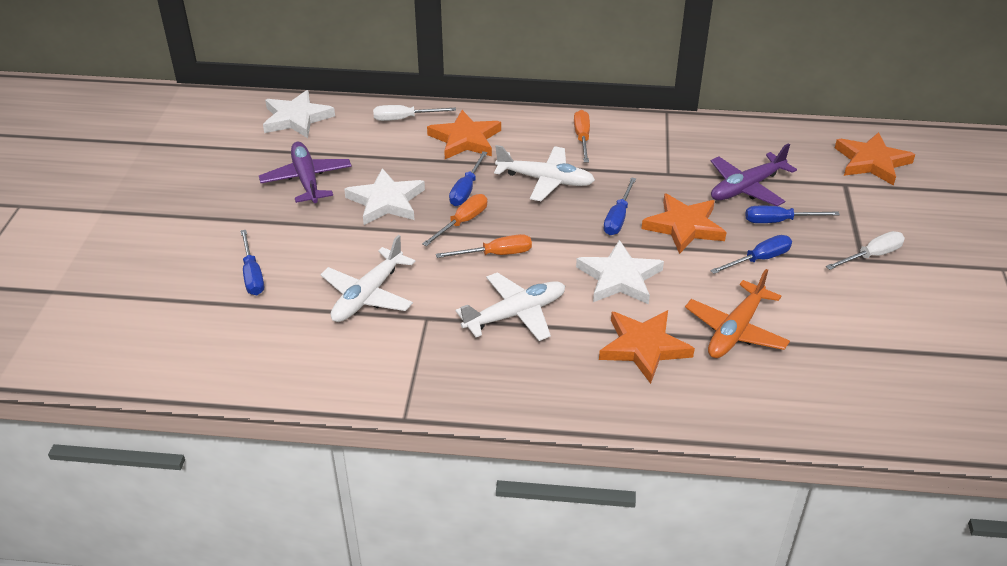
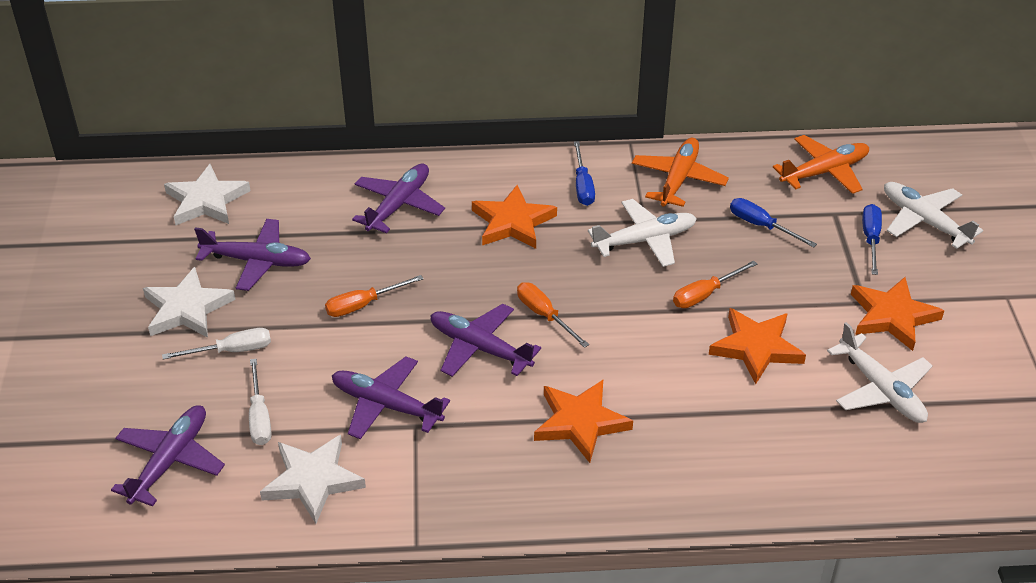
blue screwdriver: 5 -> 3
orange plane: 1 -> 2
purple plane: 2 -> 5

